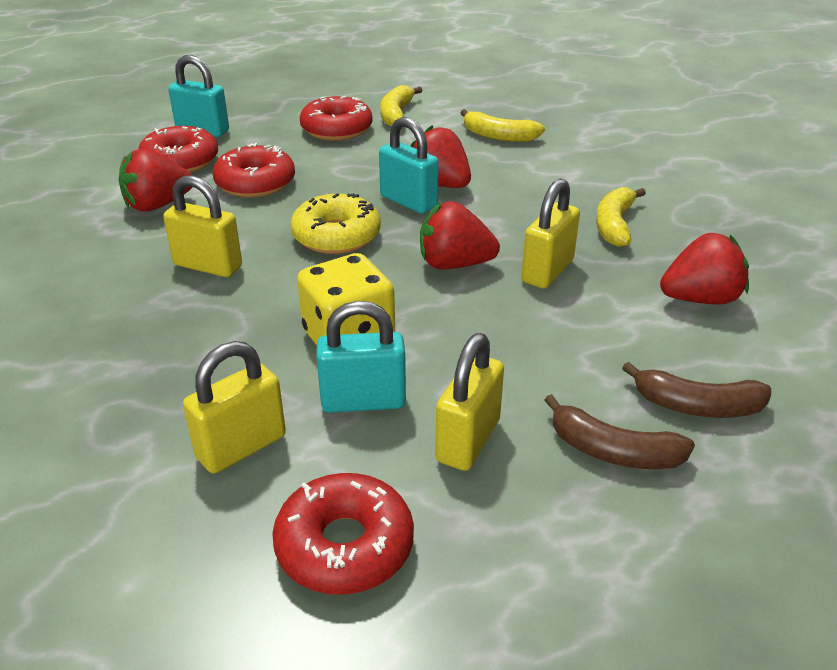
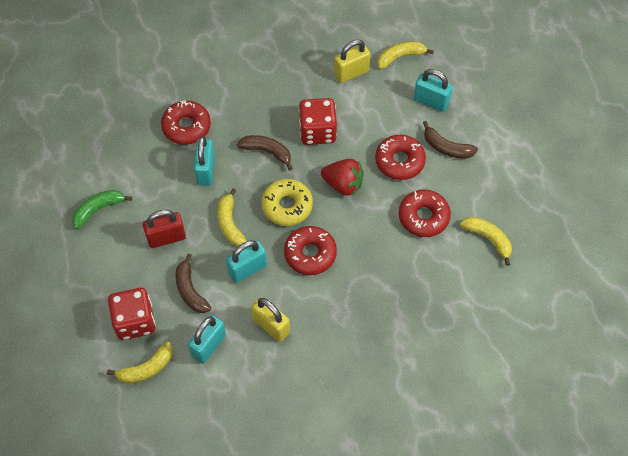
brown banana: 2 -> 3
green banana: 0 -> 1
red dice: 0 -> 2
red padlock: 0 -> 1
red strawberry: 4 -> 1
turquoise padlock: 3 -> 4
yellow banana: 3 -> 4
yellow dice: 1 -> 0
yellow padlock: 4 -> 2

